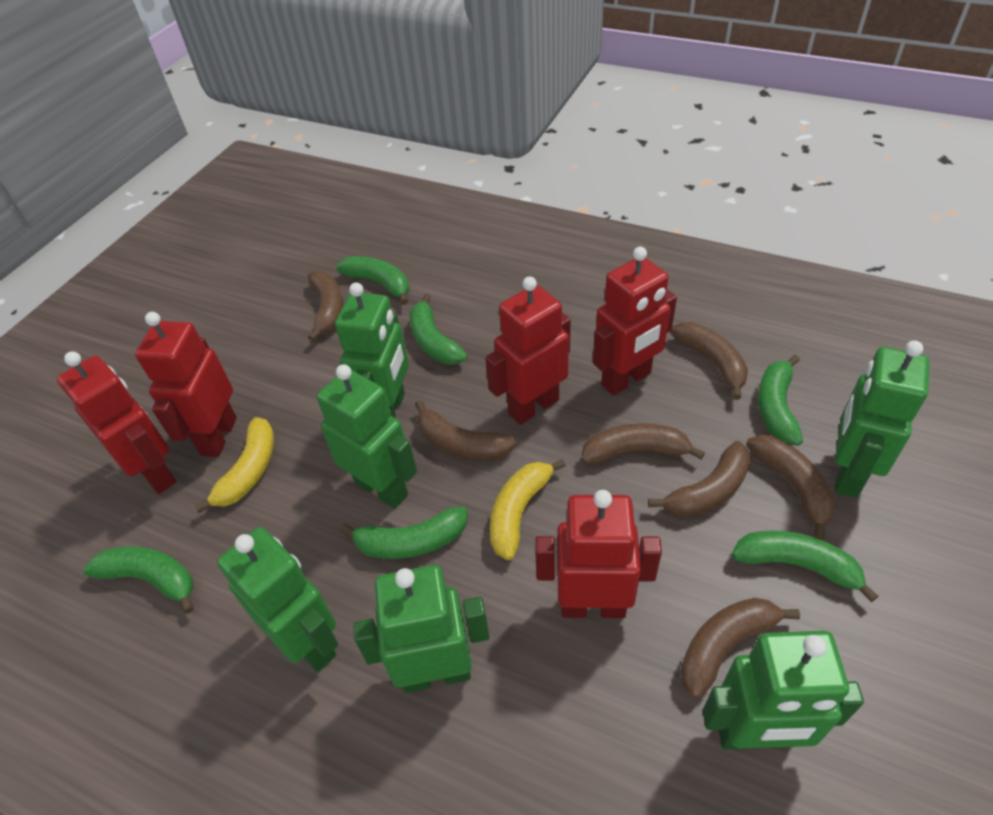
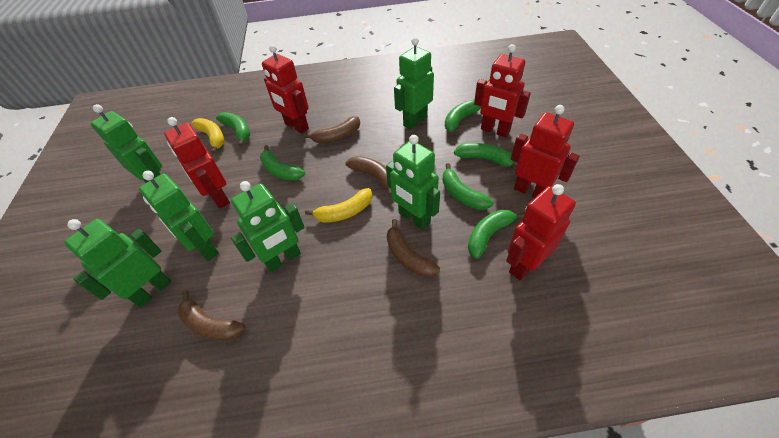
brown banana: 7 -> 4

